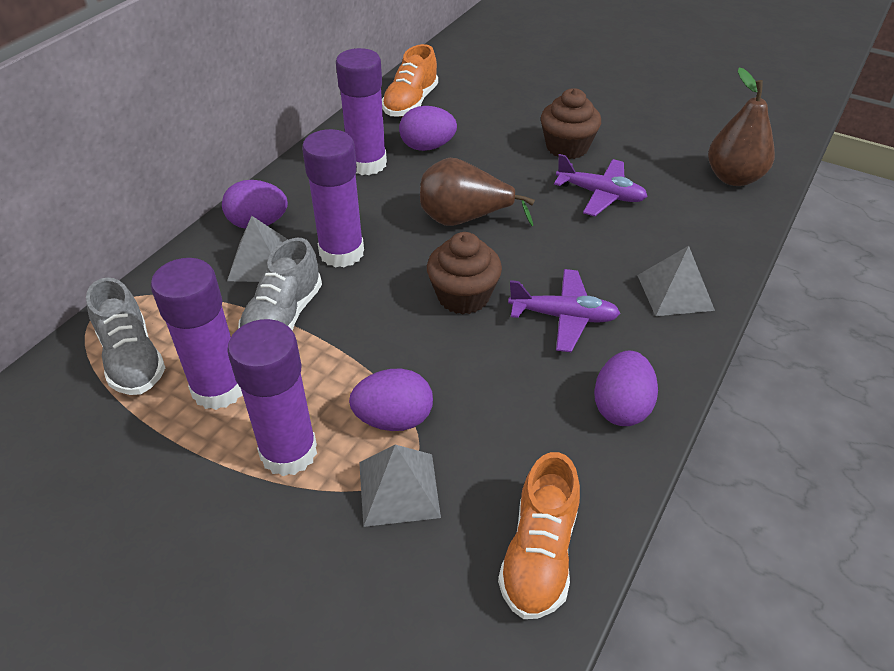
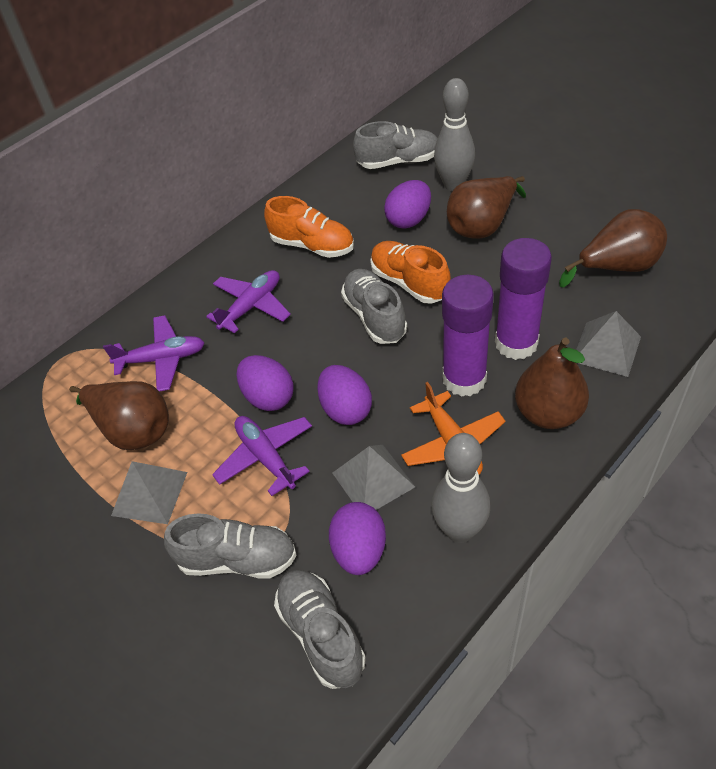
brown cupcake: 2 -> 0
brown pear: 2 -> 4
grey bowling pin: 0 -> 2
grey shoe: 2 -> 4
orange plane: 0 -> 1
purple glue stick: 4 -> 2
purple plane: 2 -> 3

